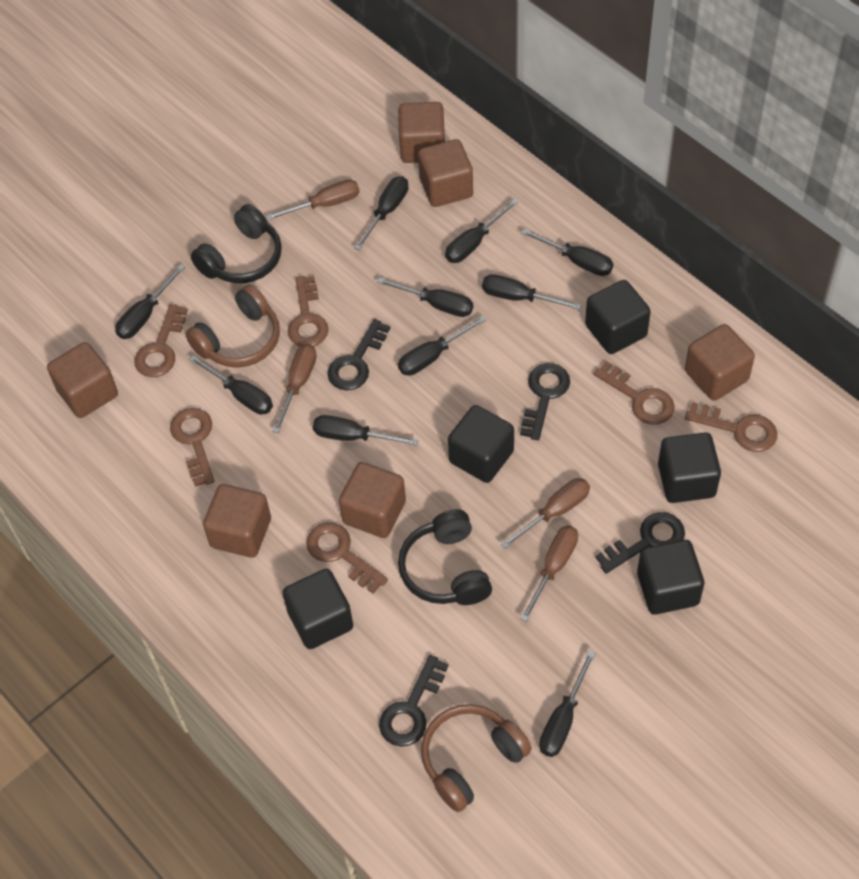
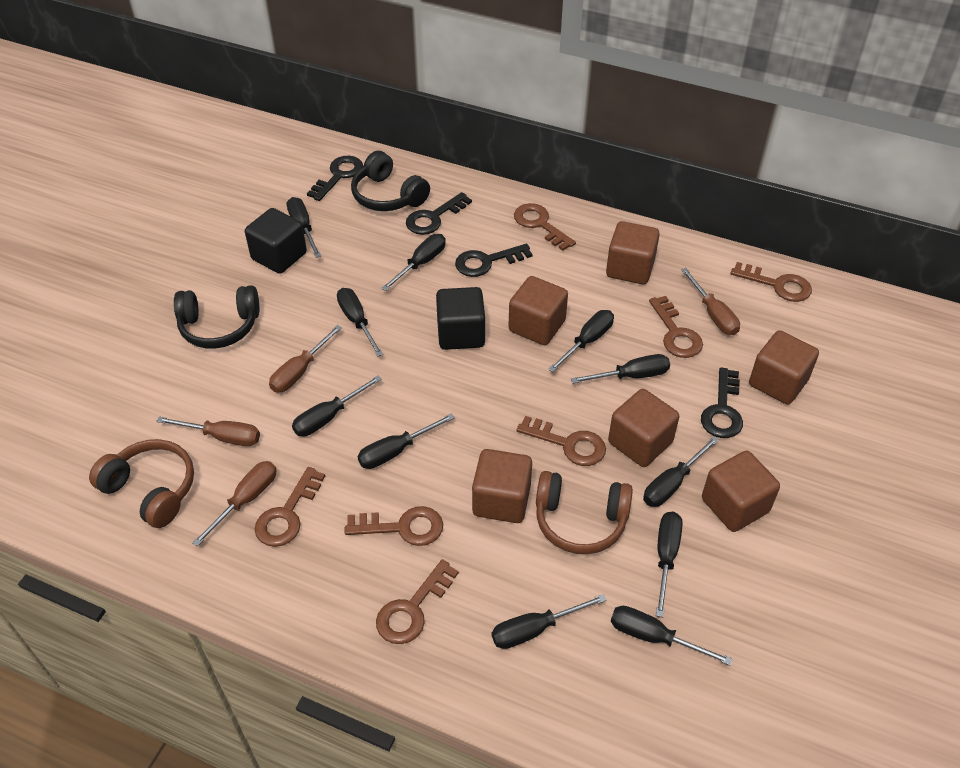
black cube: 5 -> 2
black screwdriver: 10 -> 11
brown key: 6 -> 7

